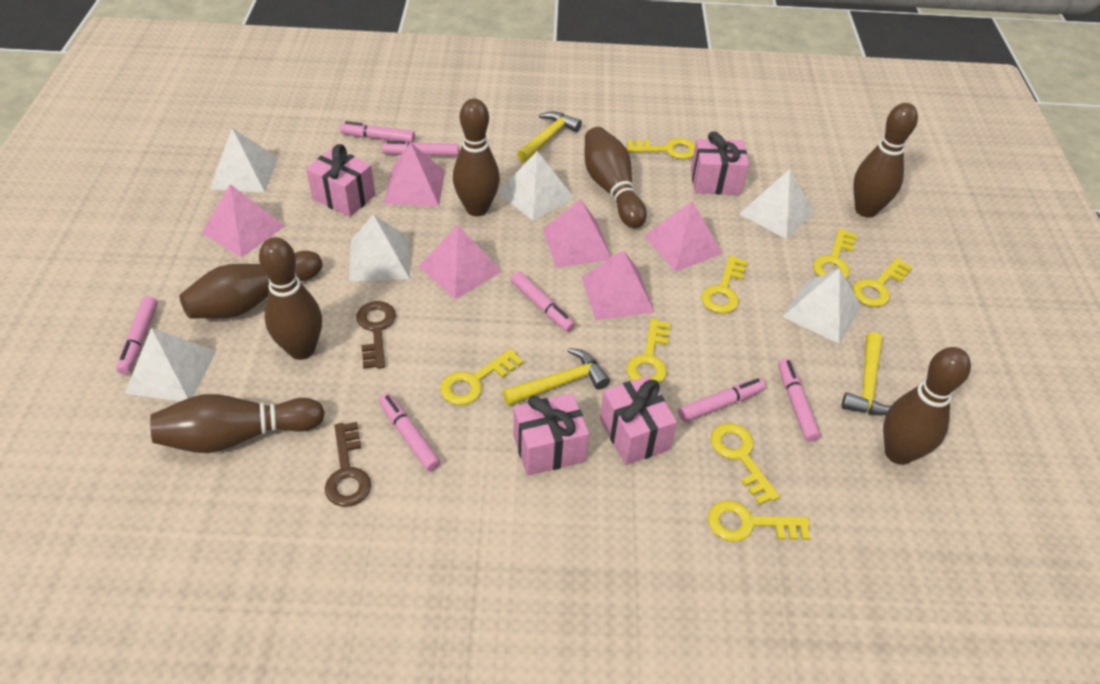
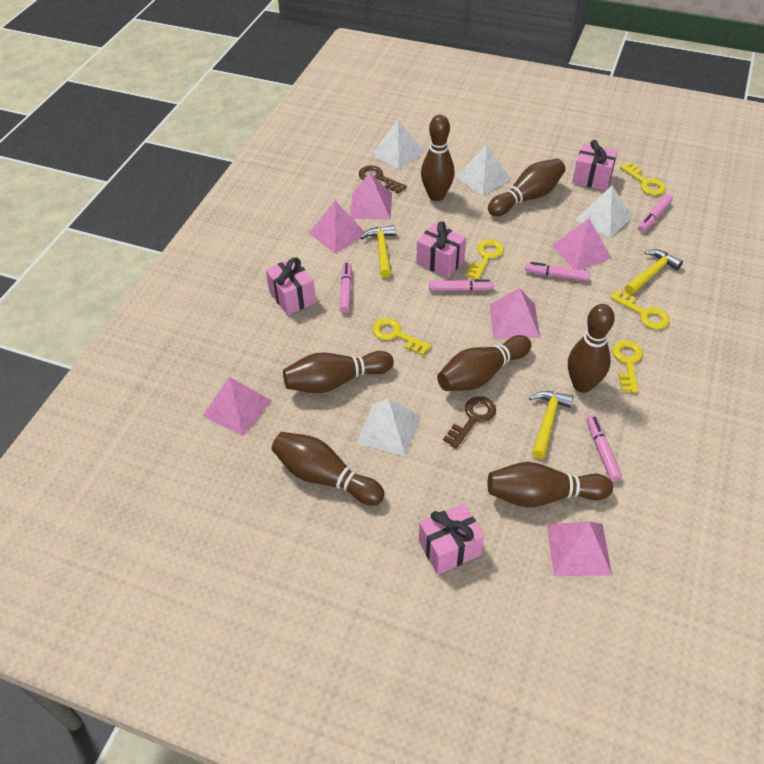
pink marker: 7 -> 5
white pyramid: 6 -> 4
yellow key: 8 -> 5

